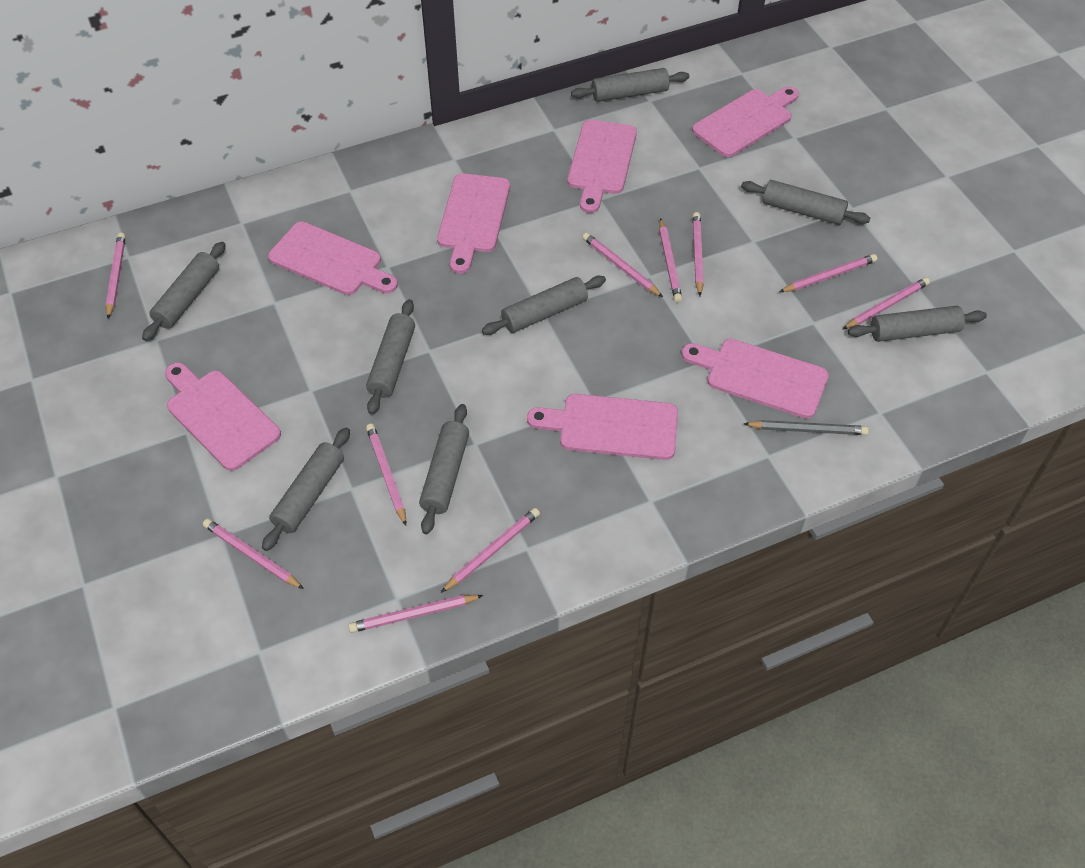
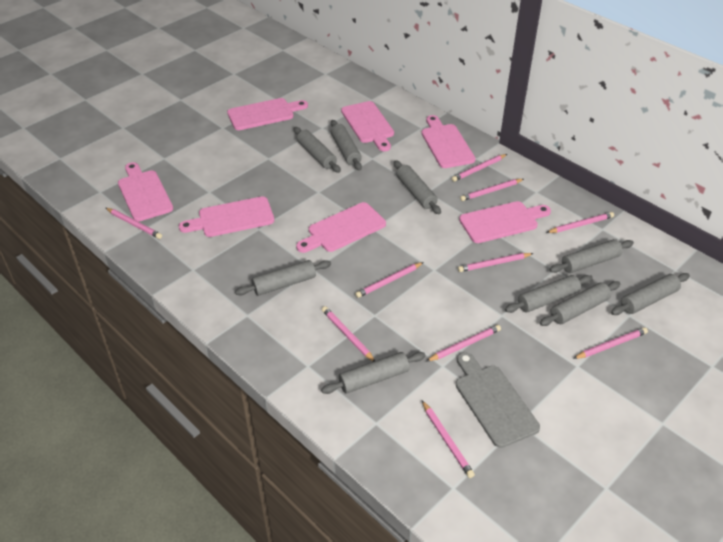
grey cutting board: 0 -> 1
grey pencil: 1 -> 0
grey rolling pin: 8 -> 9

